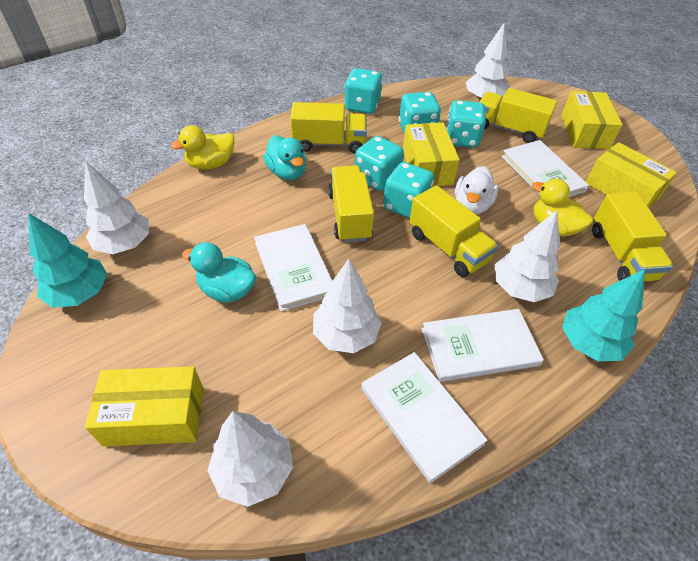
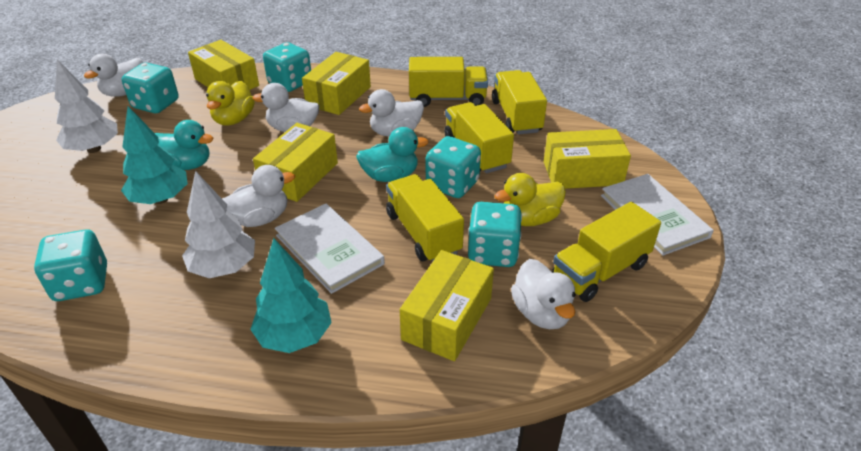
white book: 4 -> 2
white duck: 1 -> 5
white tree: 5 -> 2
yellow box: 4 -> 5

